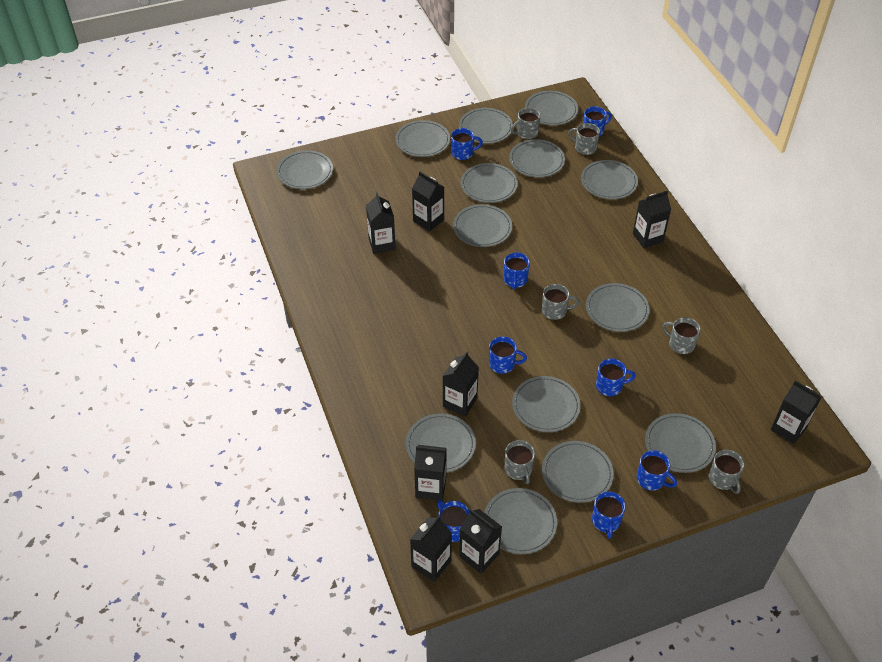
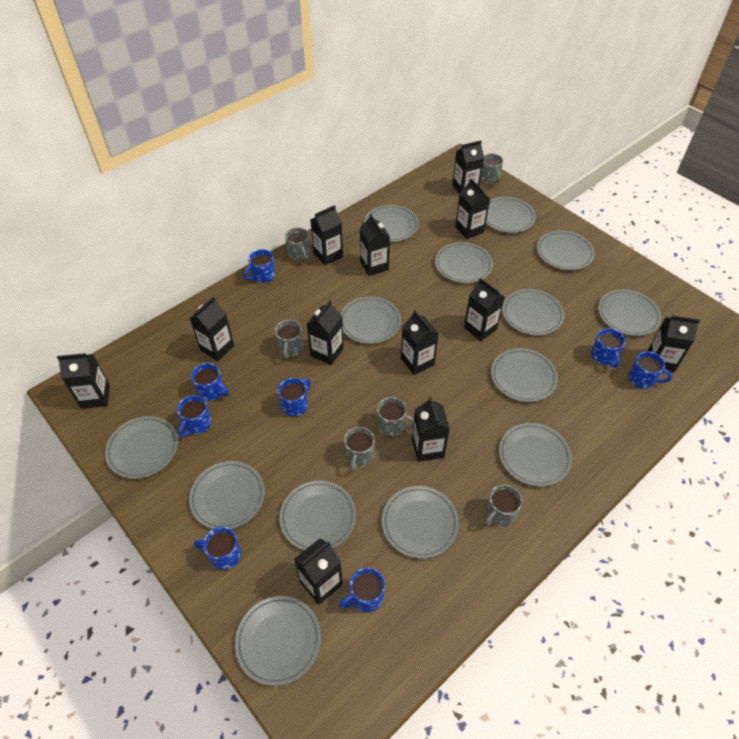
black carton: 8 -> 12

